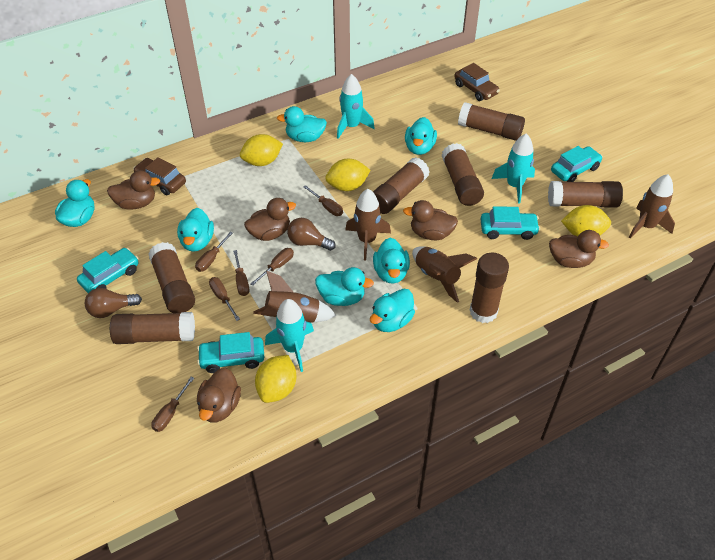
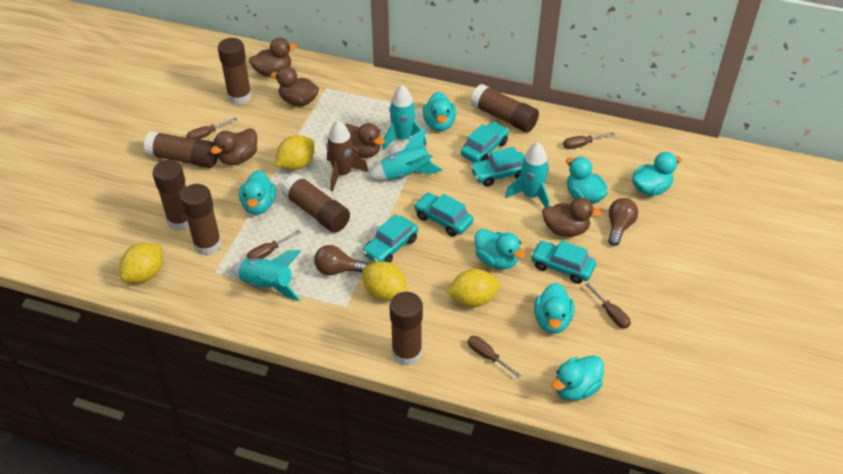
brown car: 2 -> 0
brown rocket: 4 -> 1
brown screwdriver: 6 -> 5
turquoise car: 4 -> 5
turquoise rocket: 3 -> 4

